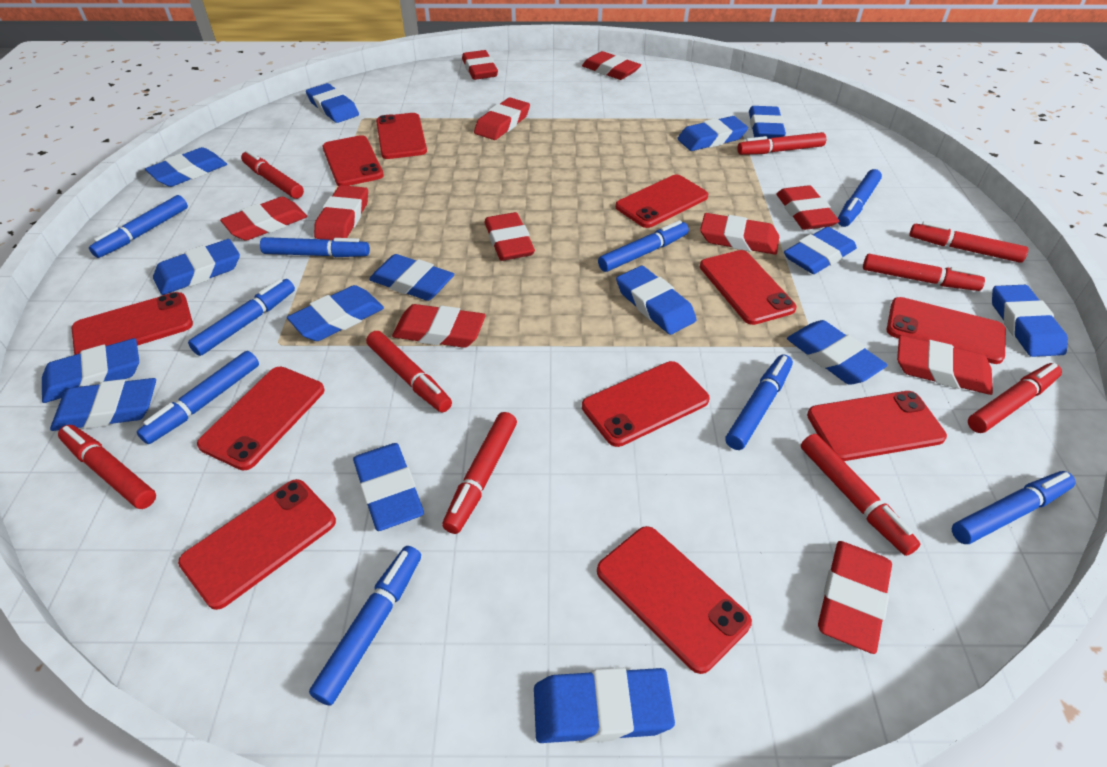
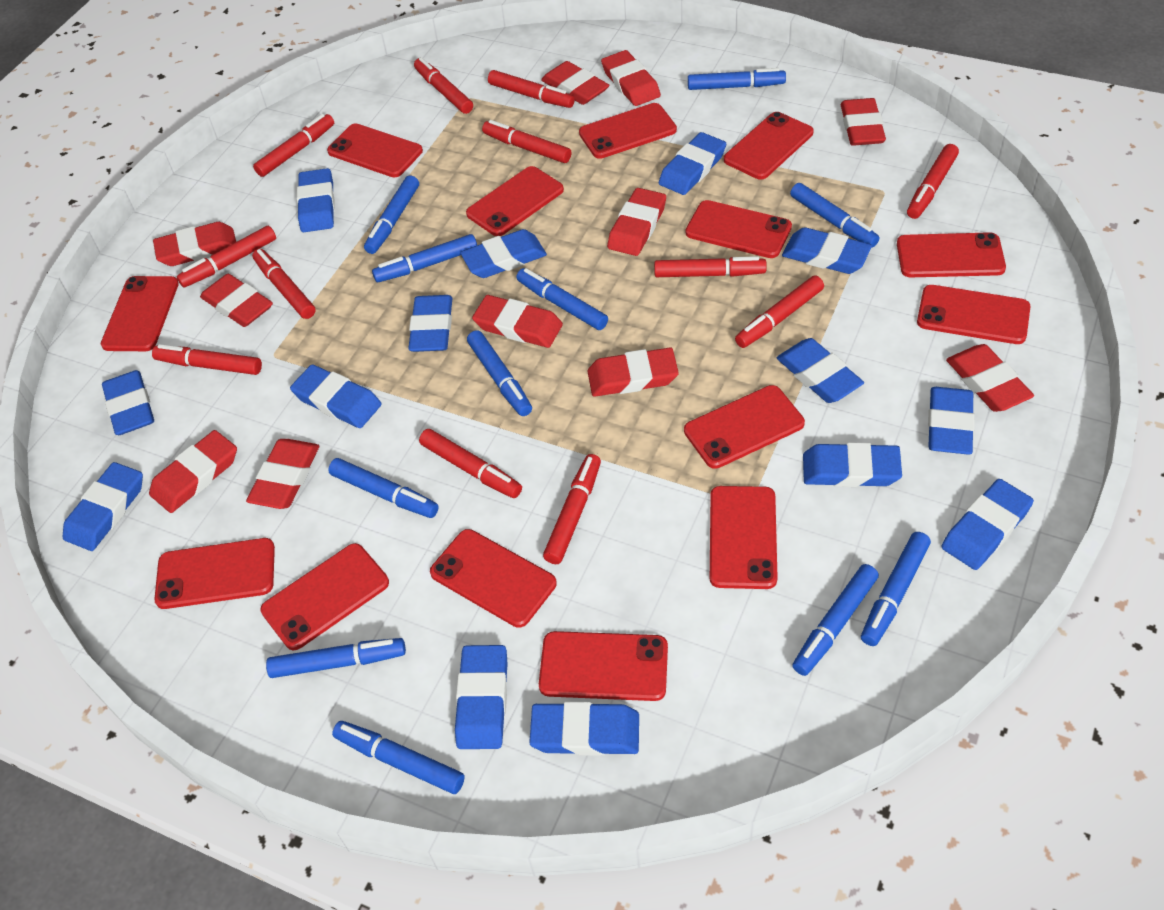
blue eraser: 15 -> 14
blue marker: 9 -> 11
red marker: 9 -> 12
red phone: 11 -> 14

